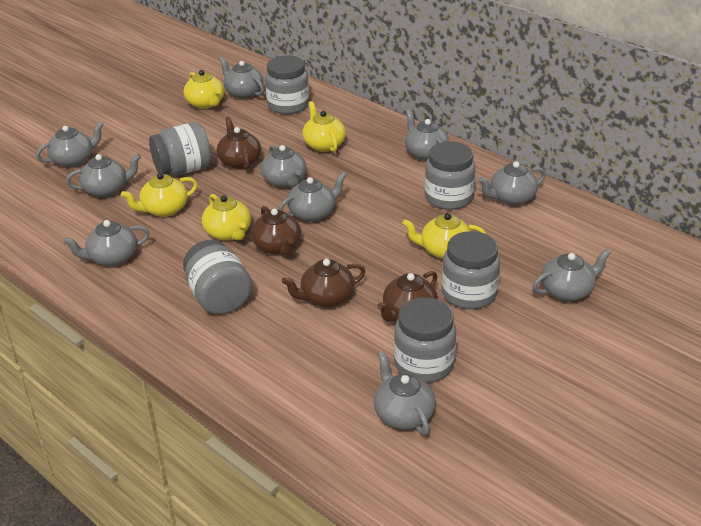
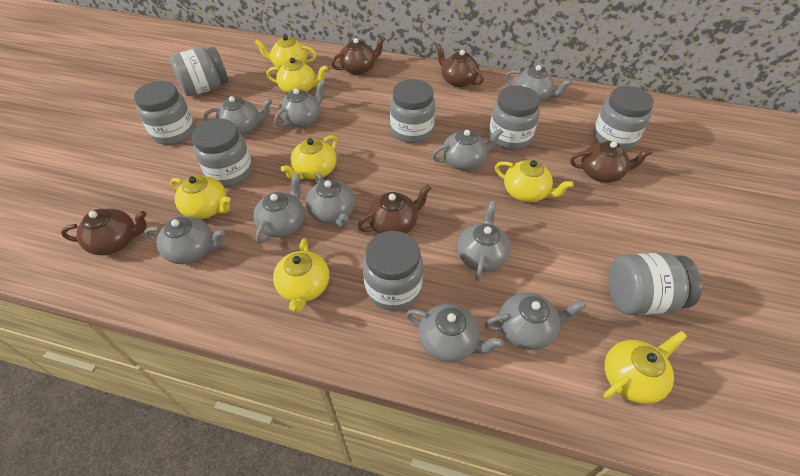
brown teapot: 4 -> 5
grey jar: 6 -> 8
yellow teapot: 5 -> 7

